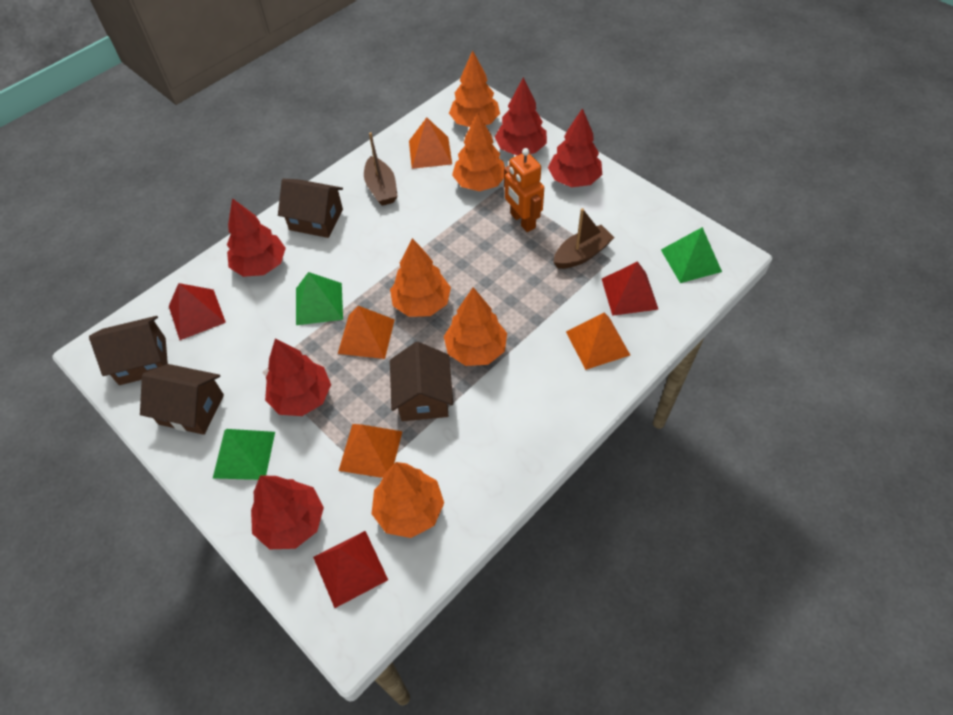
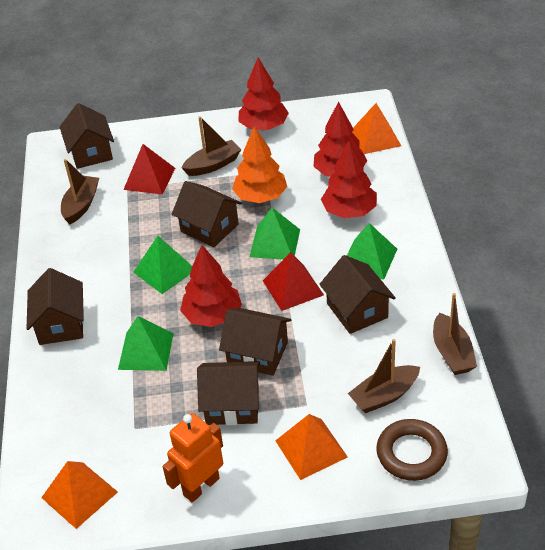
brown boat: 2 -> 4
brown house: 4 -> 6
brown ring: 0 -> 1
green pyramid: 3 -> 4
orange pyramid: 4 -> 3
orange tree: 5 -> 1
red pyramid: 3 -> 2
red tree: 5 -> 4

